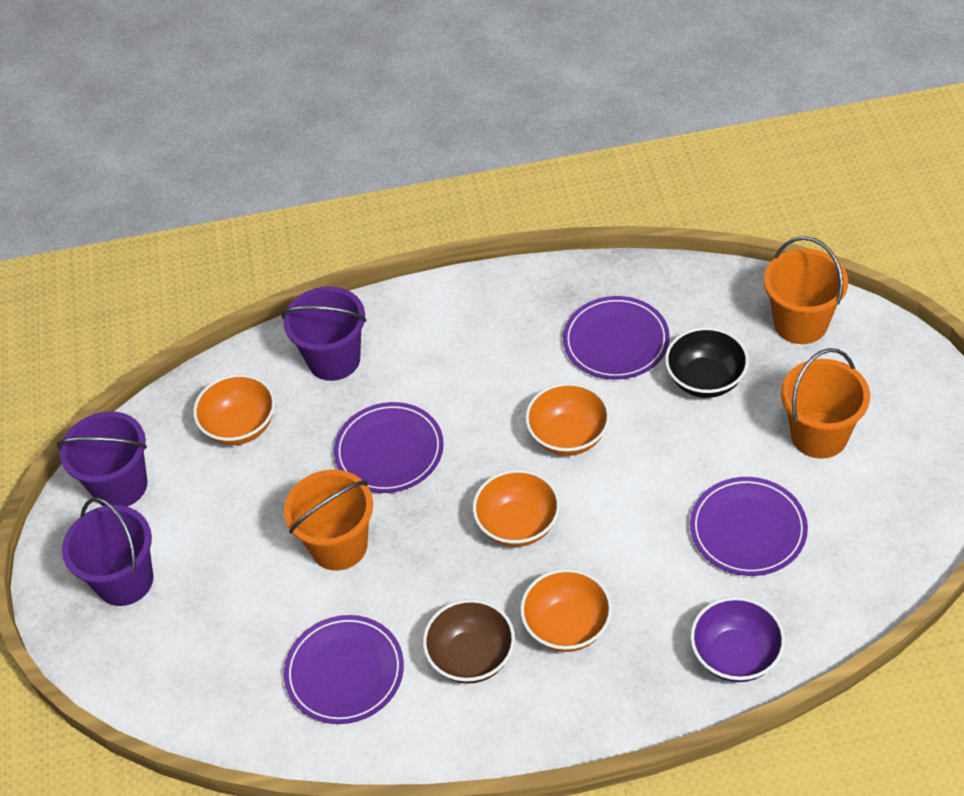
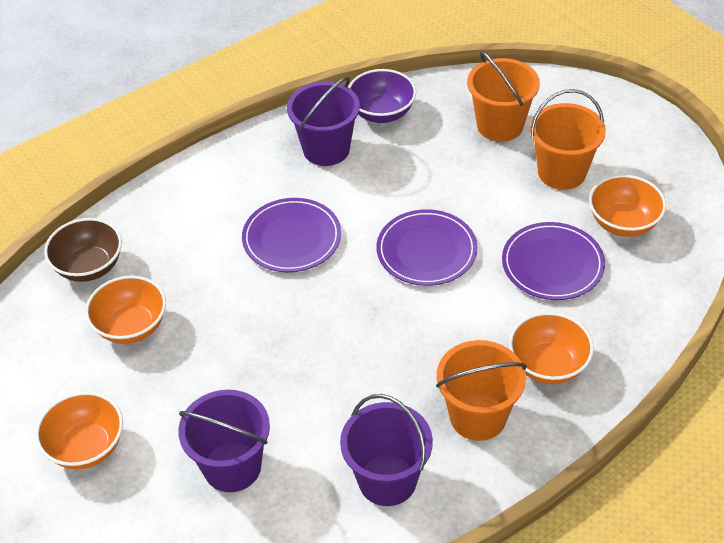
black bowl: 1 -> 0
purple plate: 4 -> 3

